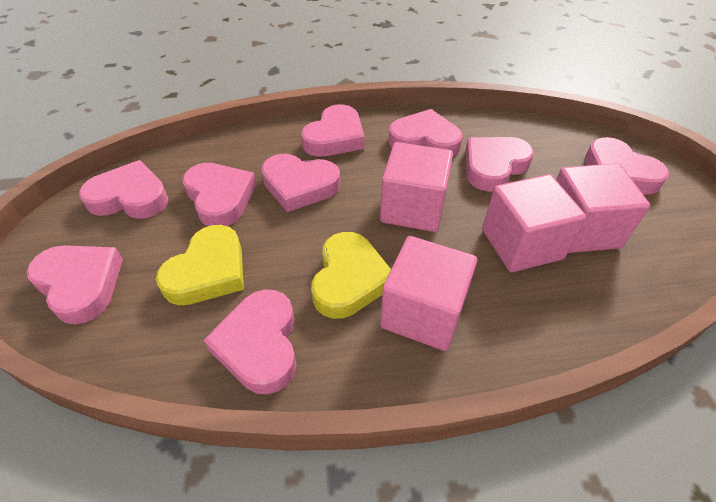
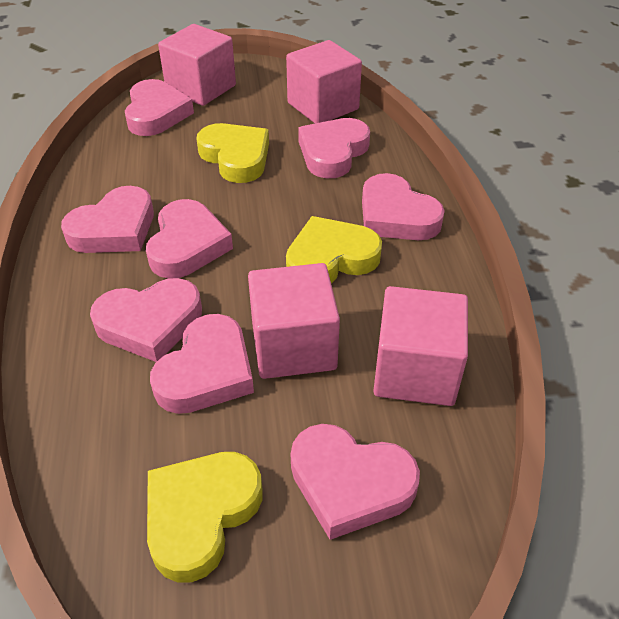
pink heart: 9 -> 8
yellow heart: 2 -> 3

